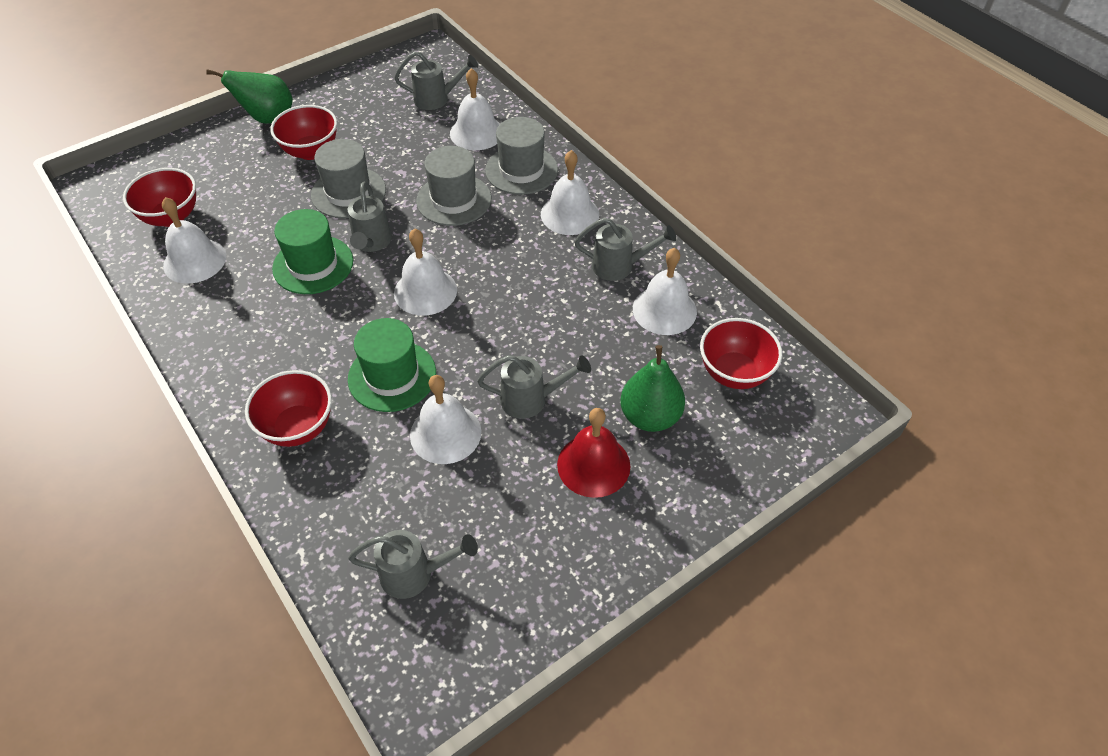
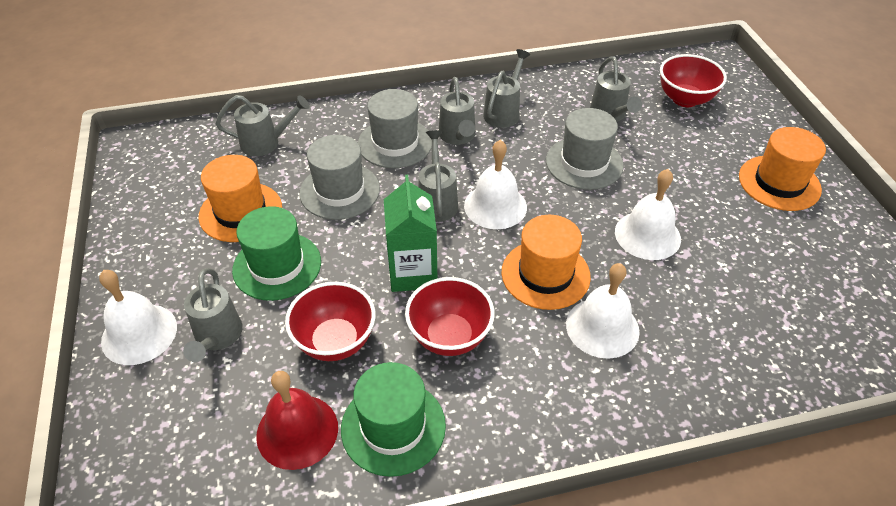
green carton: 0 -> 1
green pear: 2 -> 0
grey watering can: 5 -> 6
orange hat: 0 -> 3
red bowl: 4 -> 3
white bell: 6 -> 4

